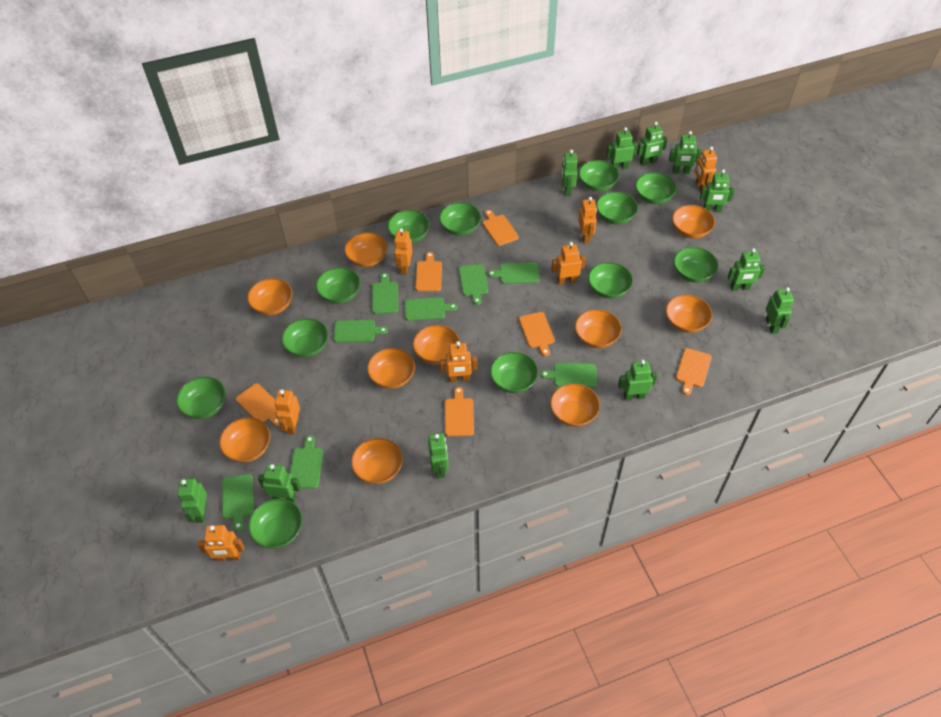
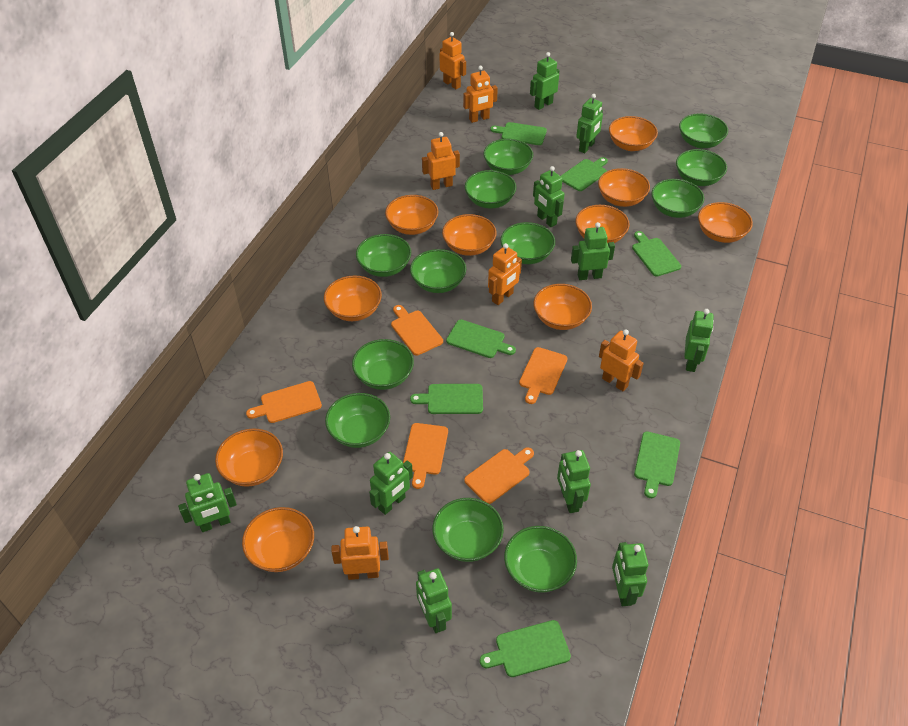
green cutting board: 8 -> 7
green robot: 11 -> 10
orange cutting board: 6 -> 5
orange robot: 7 -> 6

